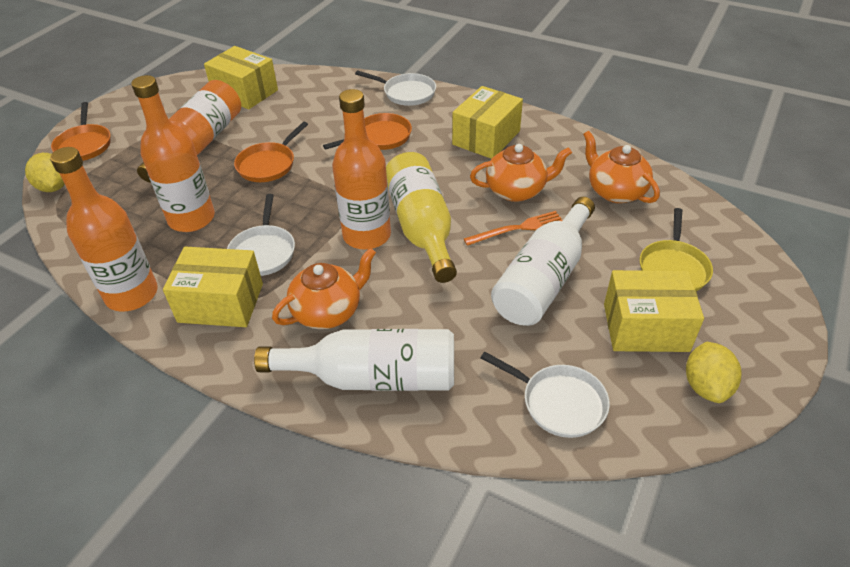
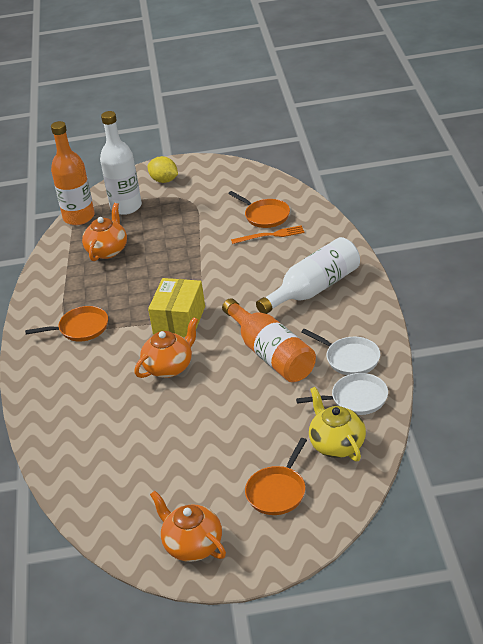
orange bottle: 4 -> 2
white pan: 3 -> 2
yellow bottle: 1 -> 0
yellow box: 4 -> 1
yellow lemon: 2 -> 1
yellow pan: 1 -> 0
yellow teapot: 0 -> 1

